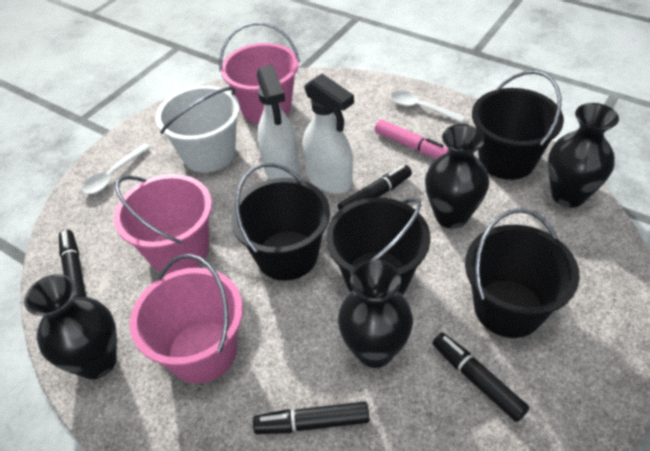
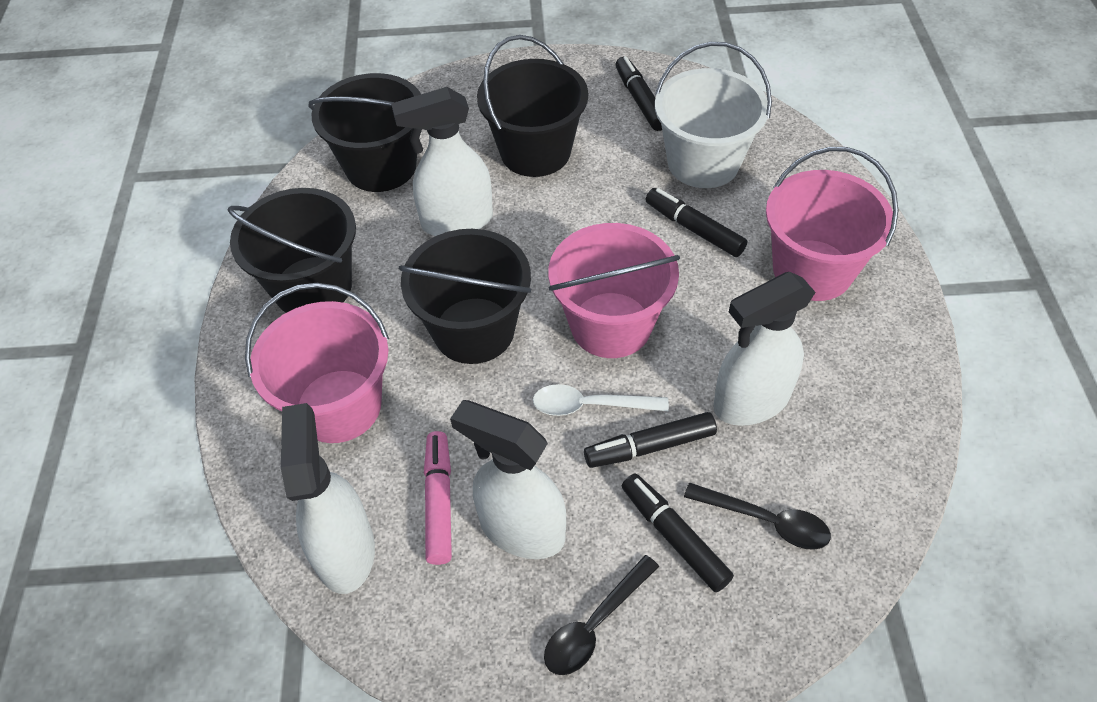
black spoon: 0 -> 2
black vase: 4 -> 0
white spoon: 2 -> 1
white spray bottle: 2 -> 4

